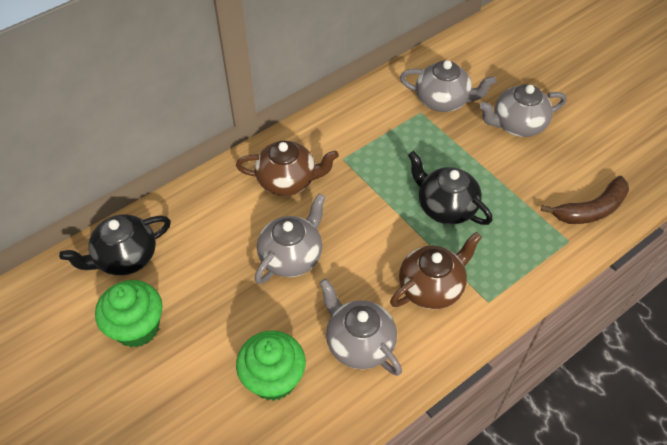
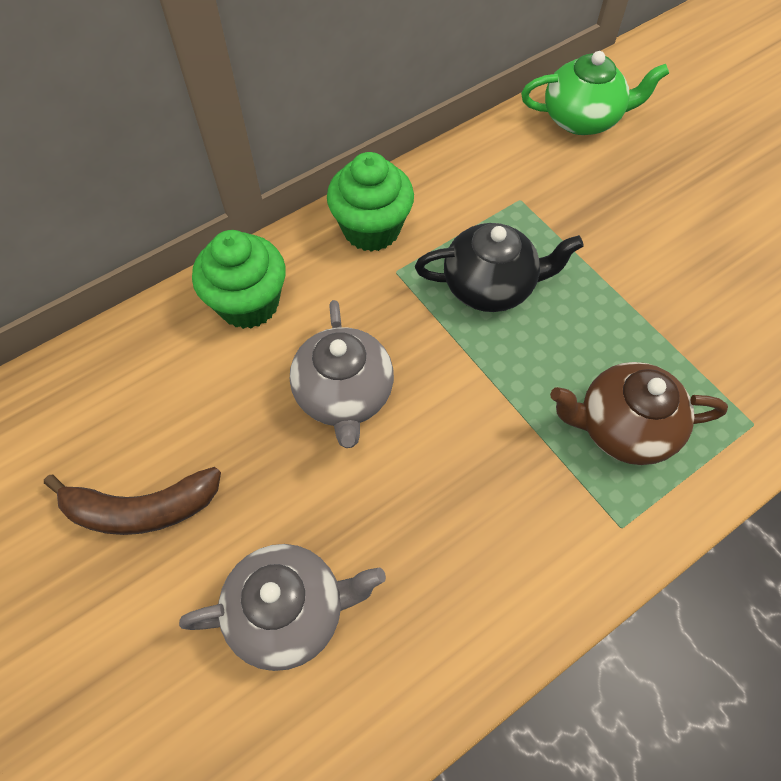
black teapot: 2 -> 1
brown teapot: 2 -> 1
green teapot: 0 -> 1
grey teapot: 4 -> 2

